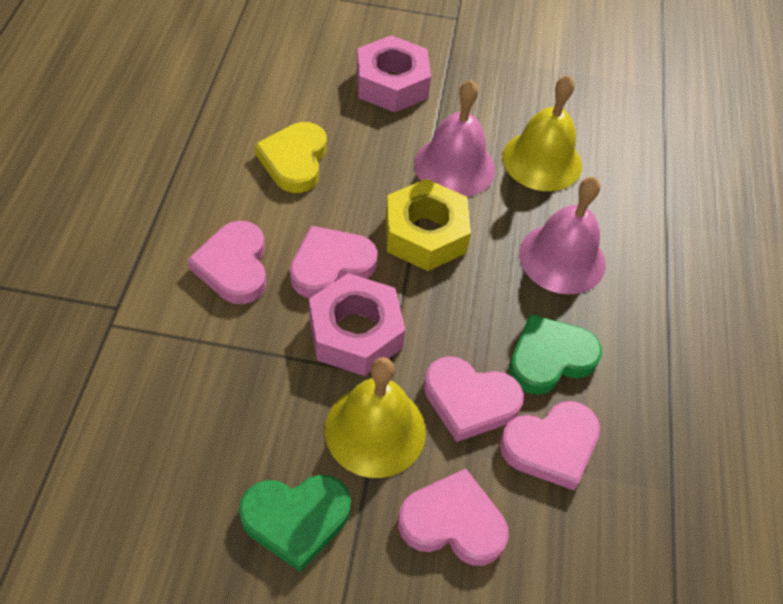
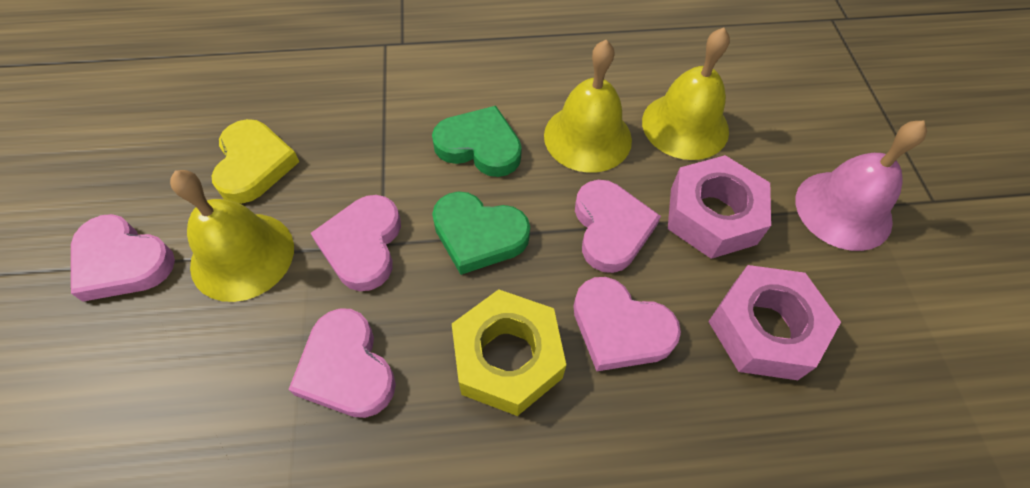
pink bell: 2 -> 1
yellow bell: 2 -> 3

